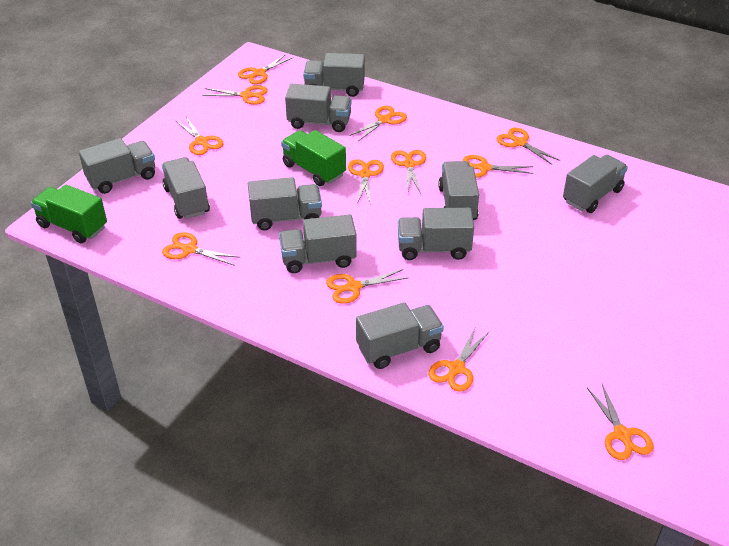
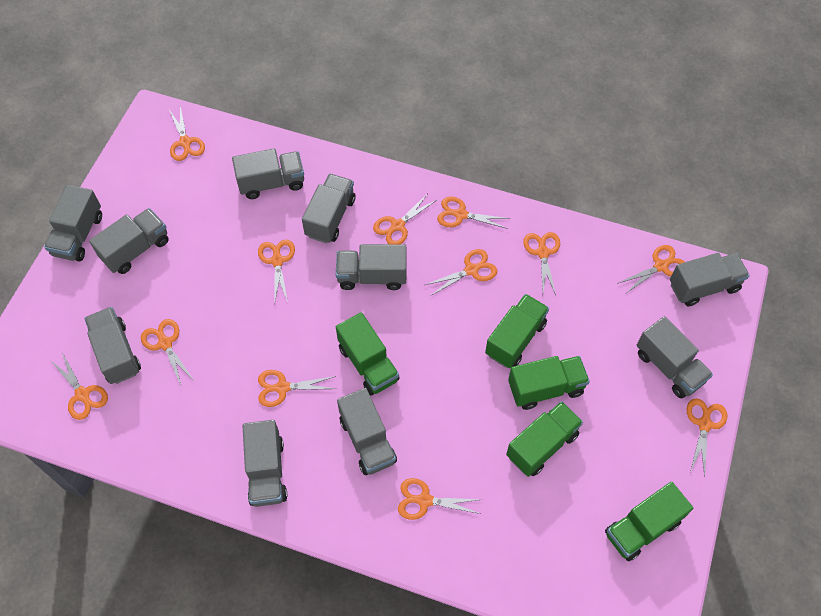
green truck: 2 -> 5

